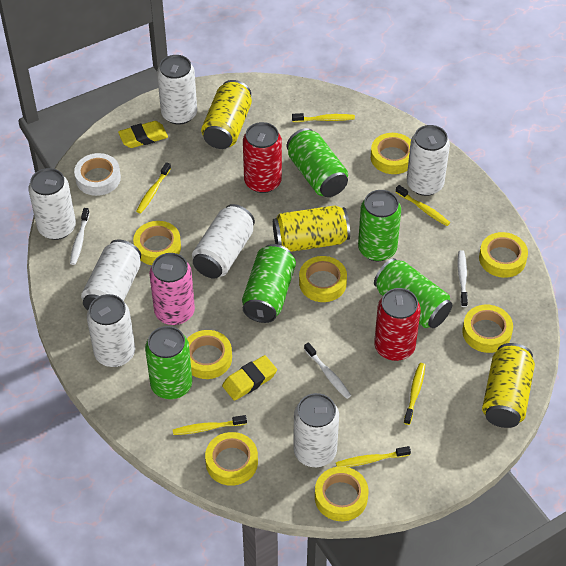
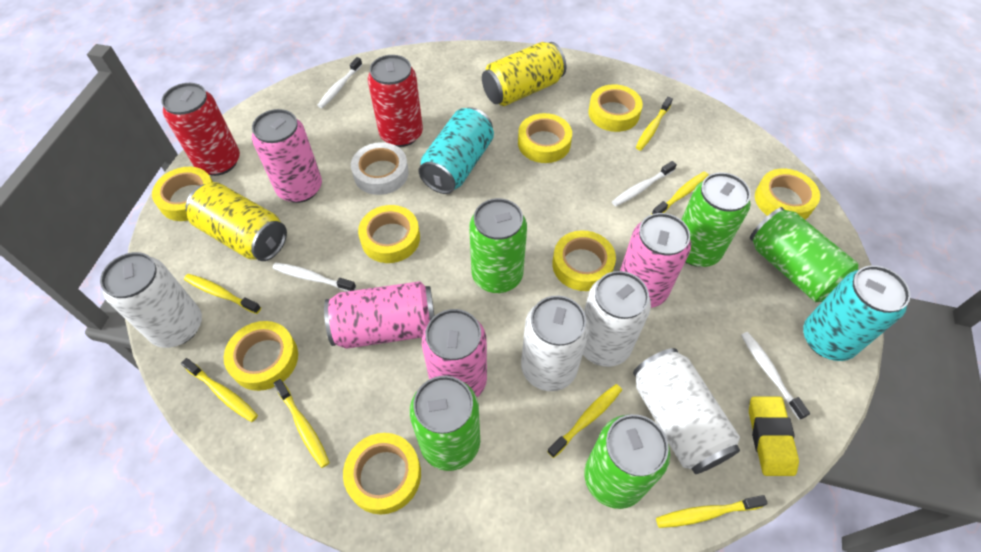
pink can: 1 -> 4
turquoise can: 0 -> 2
white can: 7 -> 4
white toothbrush: 3 -> 4
yellow can: 3 -> 2
yellow eraser: 2 -> 1
yellow toothbrush: 6 -> 7

